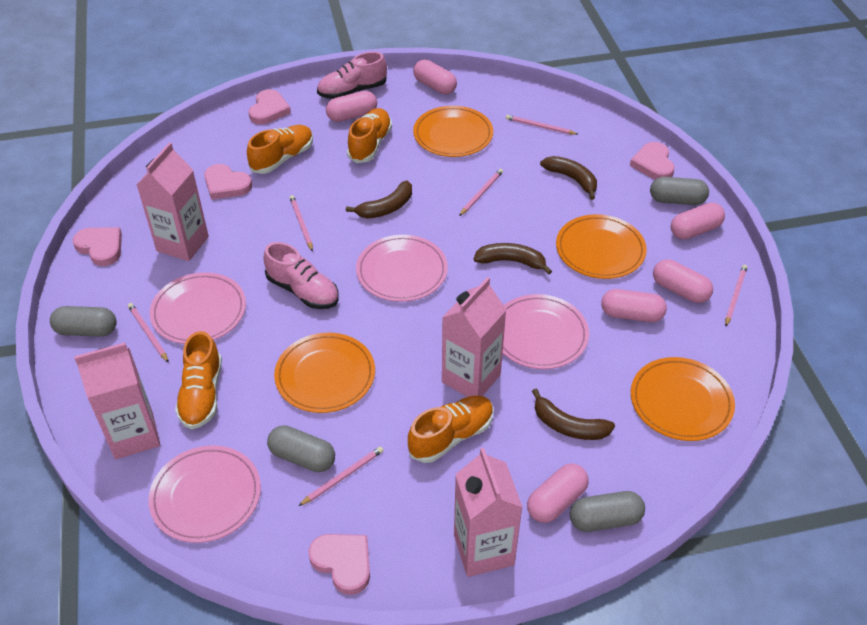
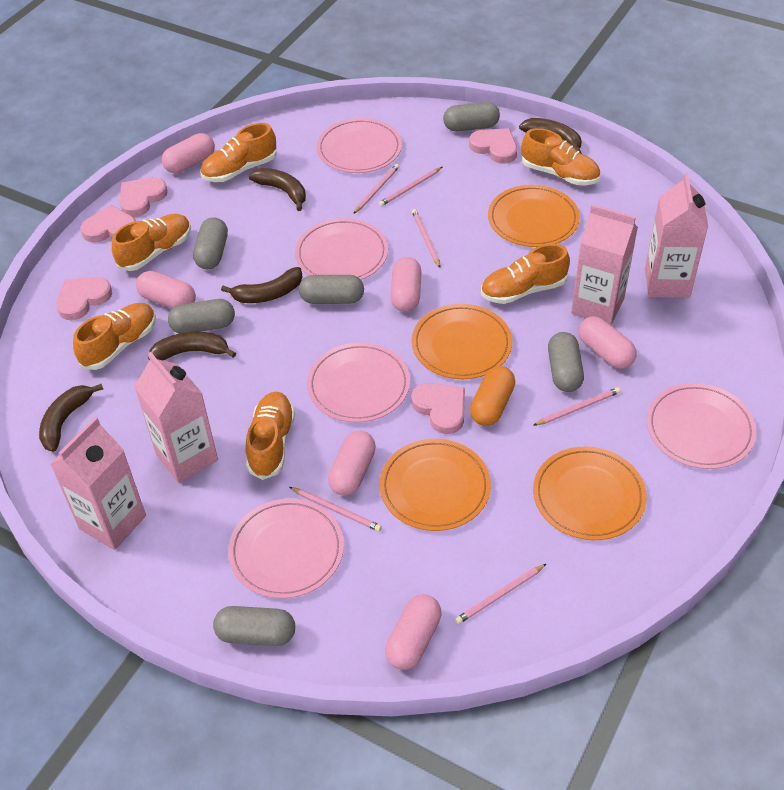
brown banana: 4 -> 5
grey capsule: 4 -> 6
orange capsule: 0 -> 1
orange shoe: 4 -> 6
pink plate: 4 -> 5
pink shoe: 2 -> 0

